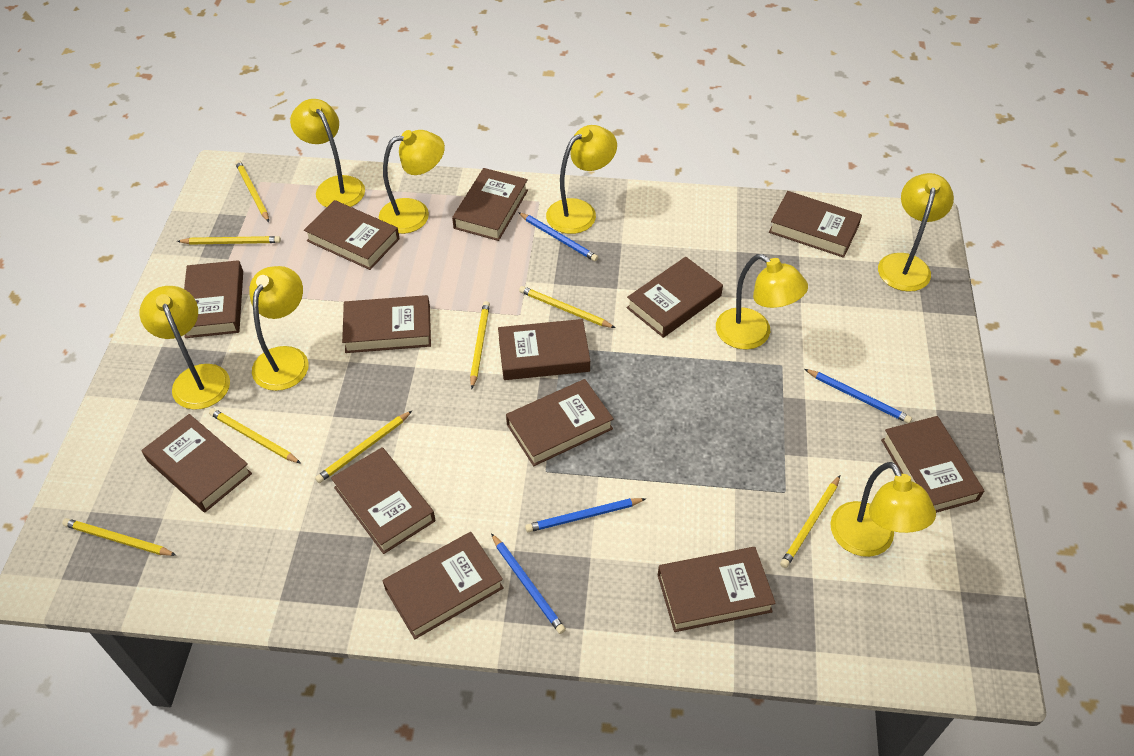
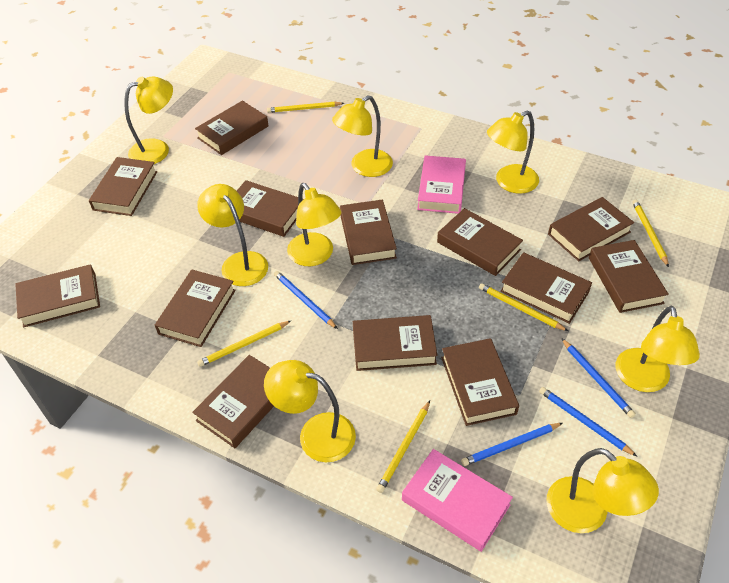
pink book: 0 -> 2
yellow pencil: 8 -> 5

